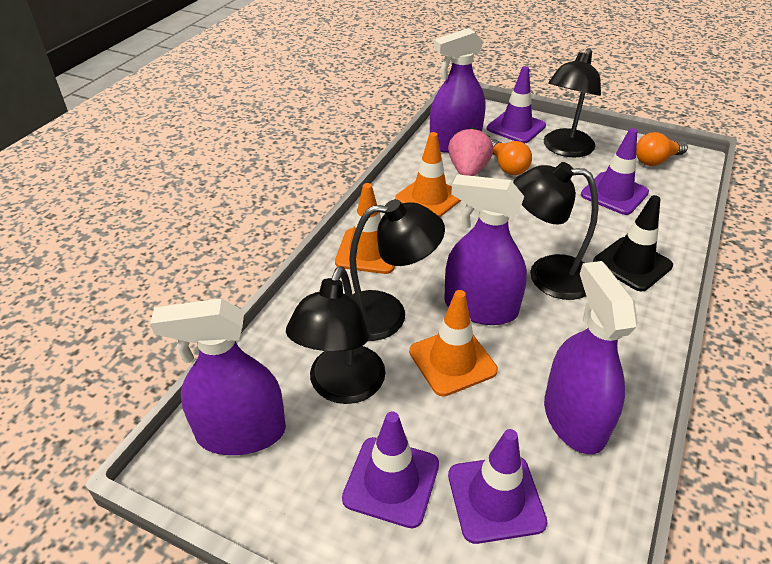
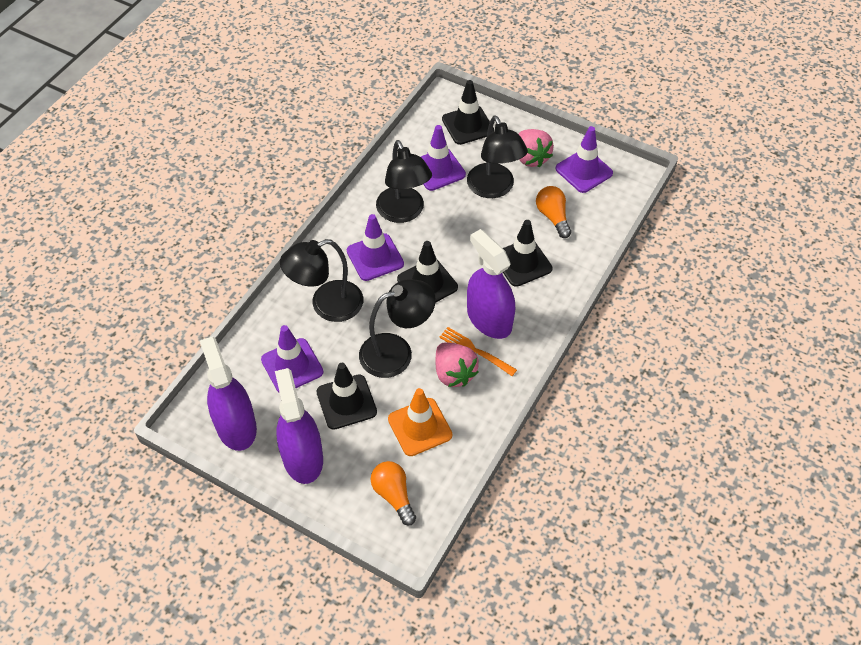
black traffic cone: 1 -> 4
orange fork: 0 -> 1
orange traffic cone: 3 -> 1
pink strawberry: 1 -> 2
purple spray bottle: 4 -> 3

